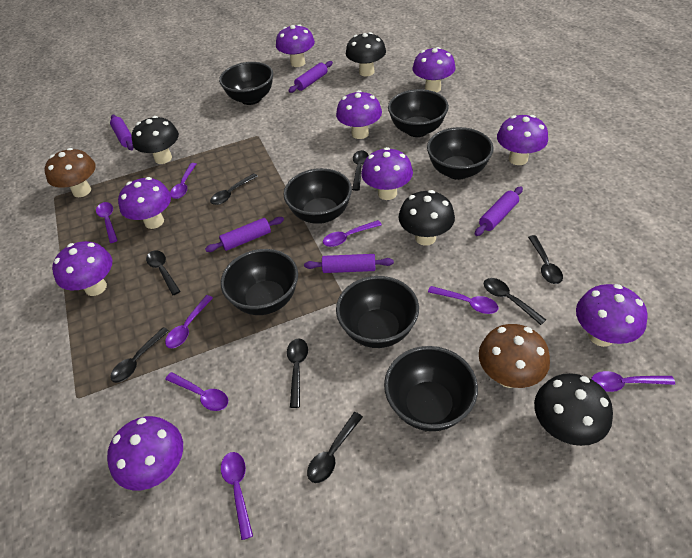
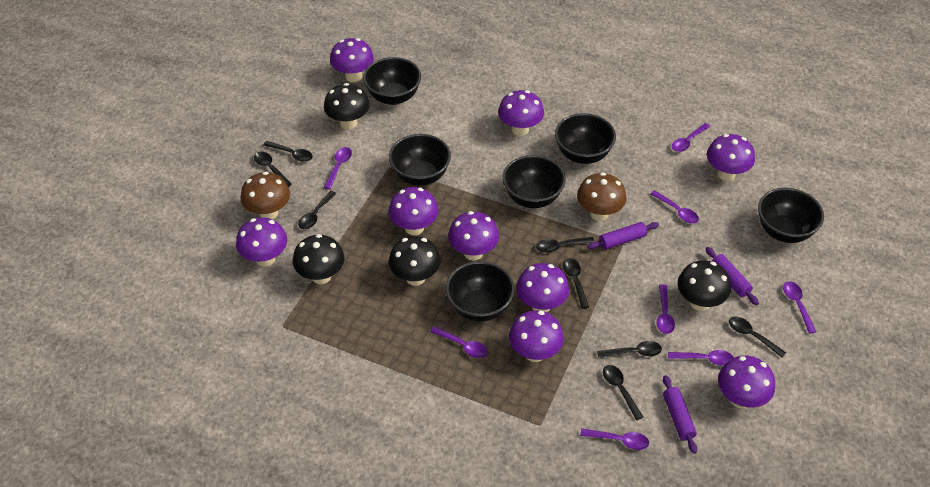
black bowl: 7 -> 6
purple rolling pin: 5 -> 3

